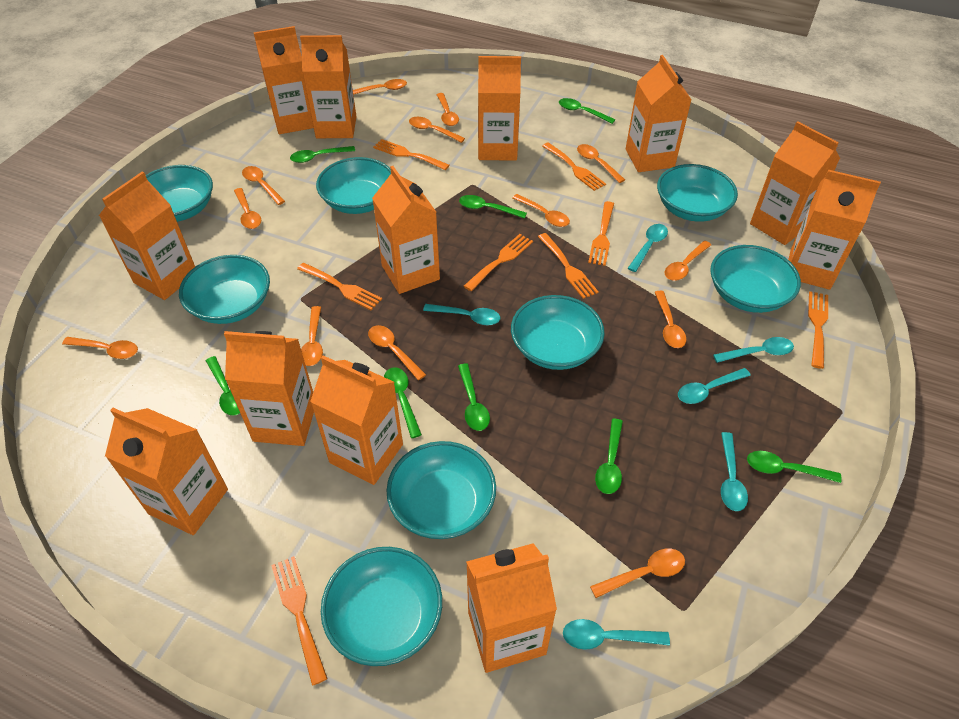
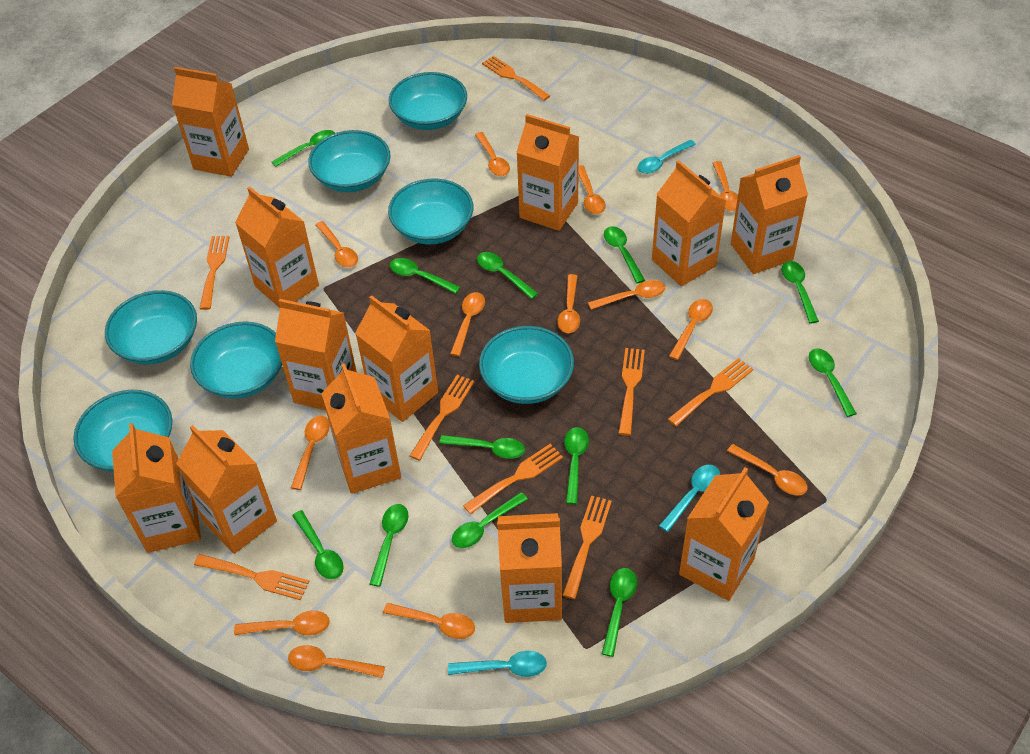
green spoon: 8 -> 12
turquoise bowl: 8 -> 7
turquoise spoon: 6 -> 3

